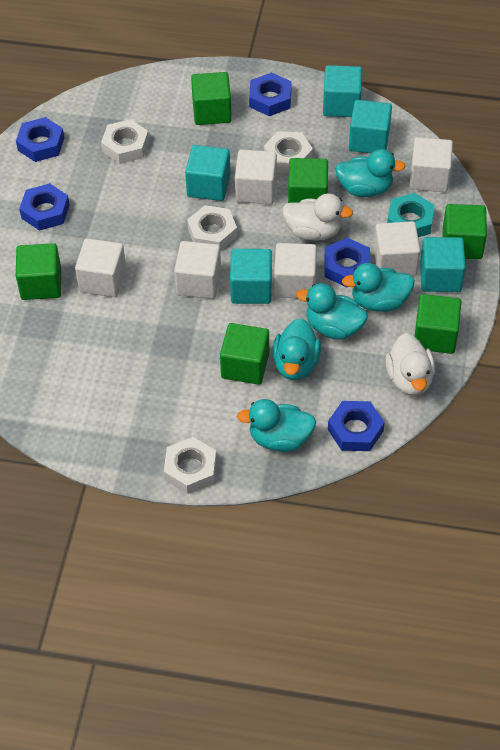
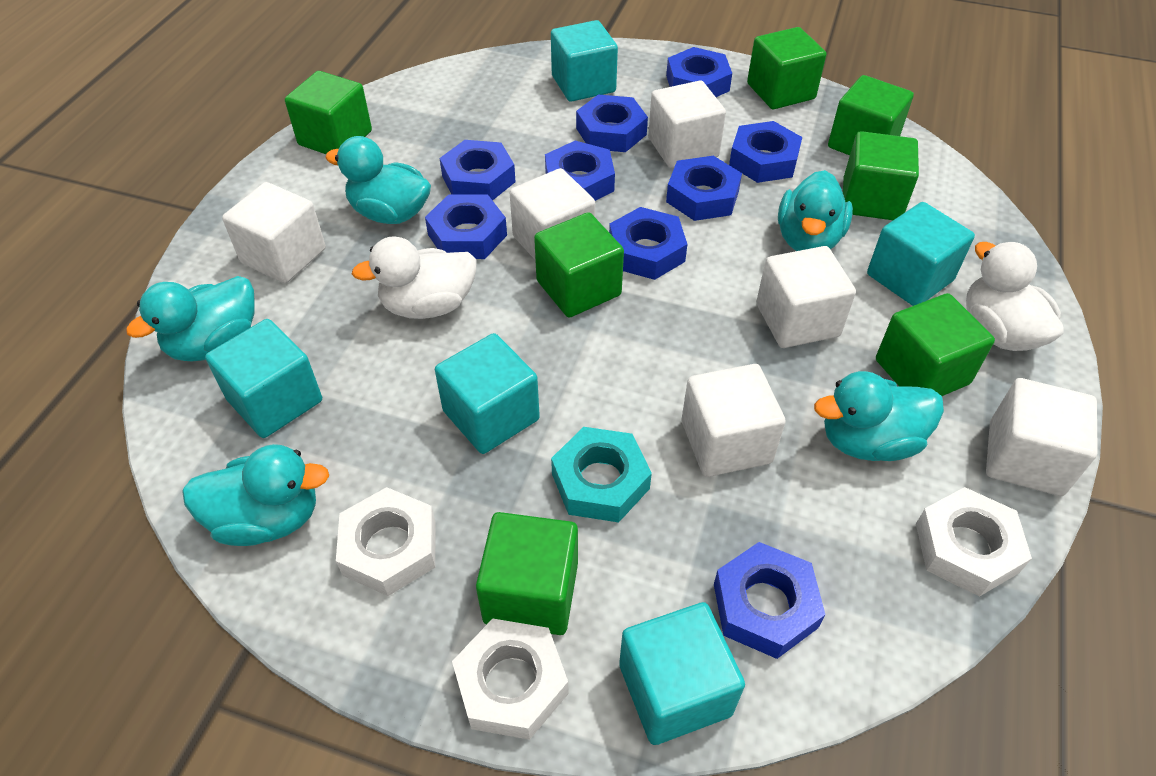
blue nut: 5 -> 9
green cube: 6 -> 7
white nut: 4 -> 3

